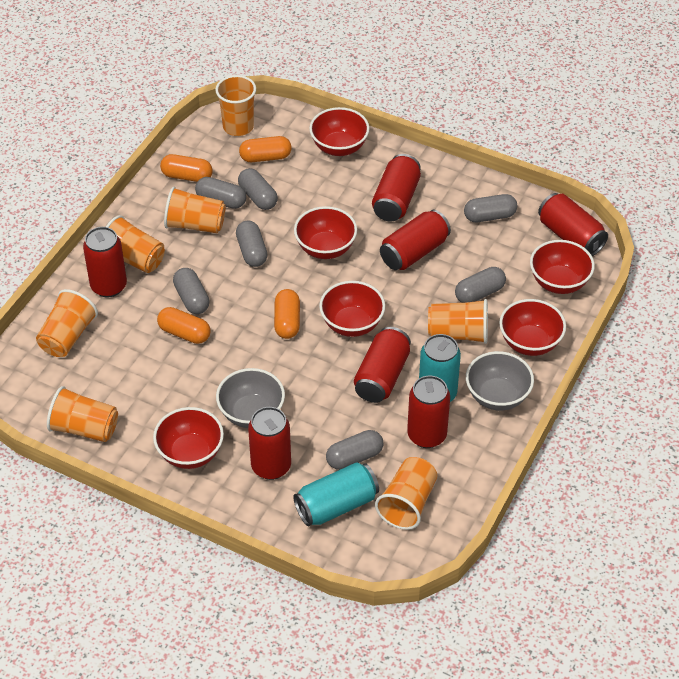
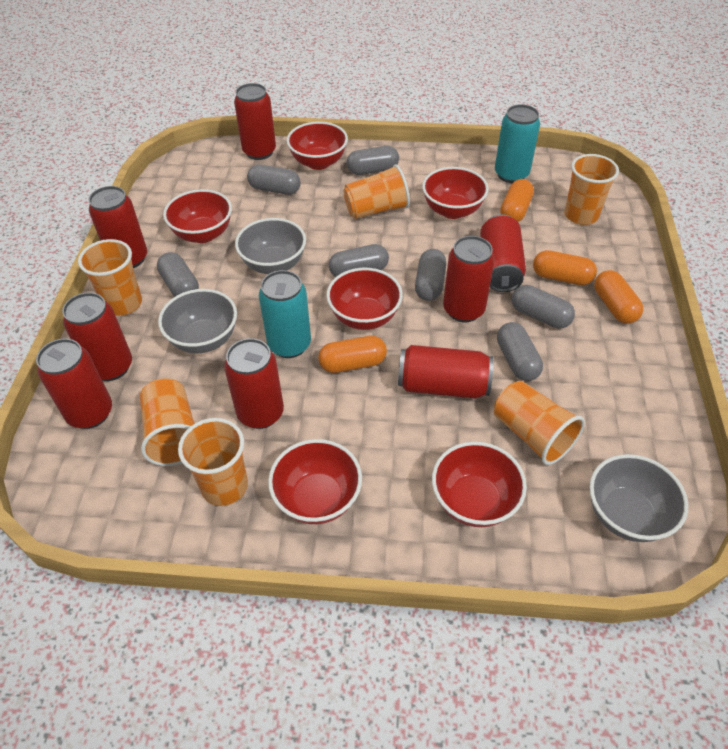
grey bowl: 2 -> 3
orange cup: 7 -> 6
red can: 7 -> 8

